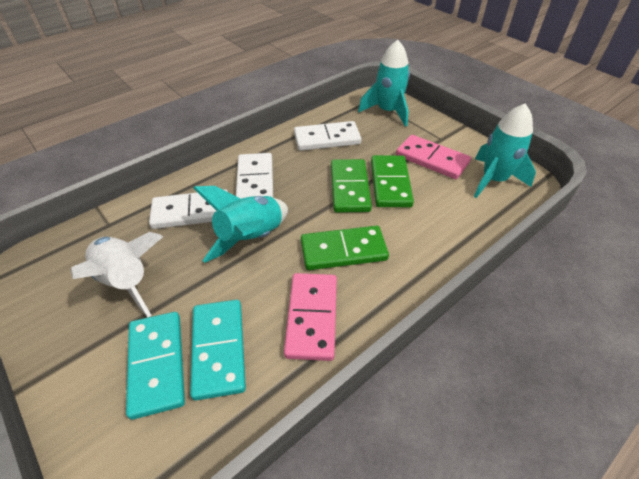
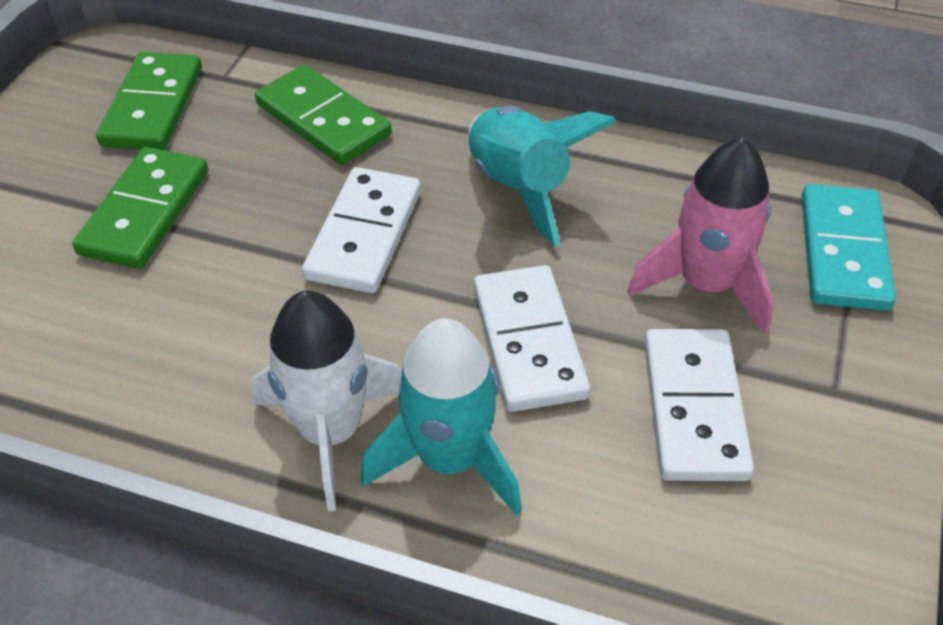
pink domino: 2 -> 0
pink rocket: 0 -> 1
turquoise domino: 2 -> 1
turquoise rocket: 3 -> 2

